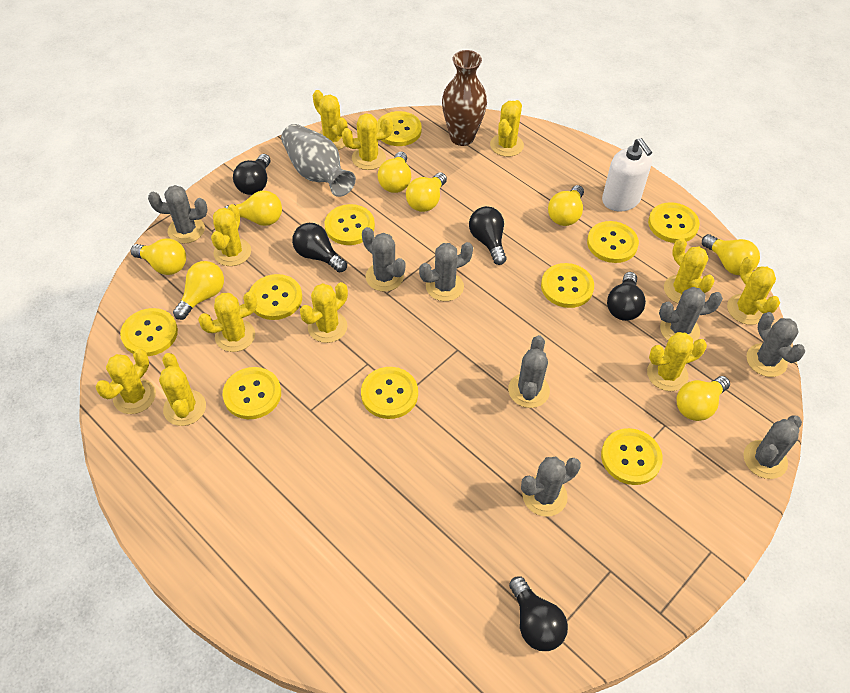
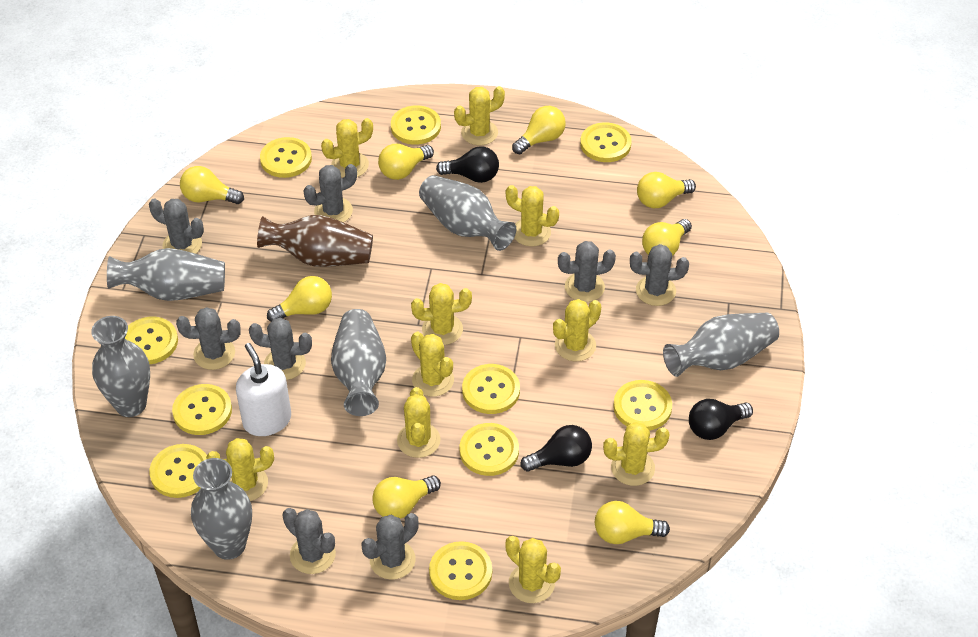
black light bulb: 5 -> 3
grey vase: 1 -> 6
yellow cactus: 11 -> 10

